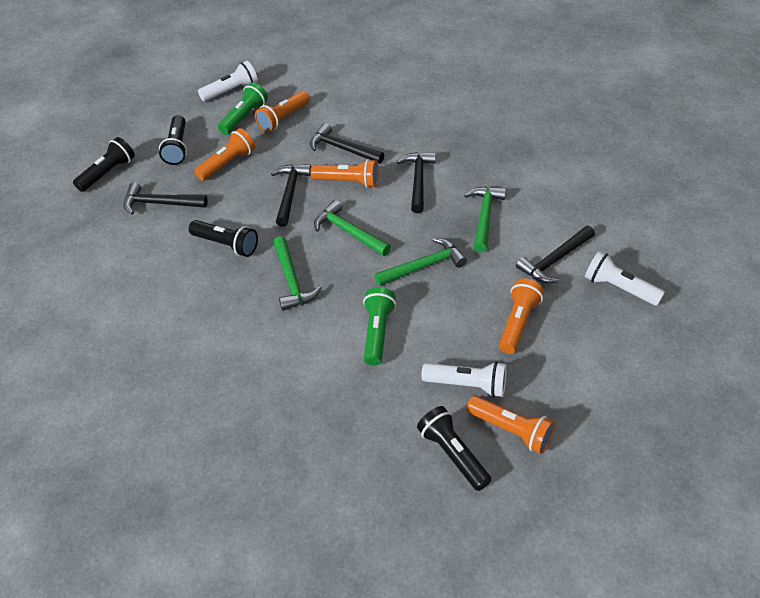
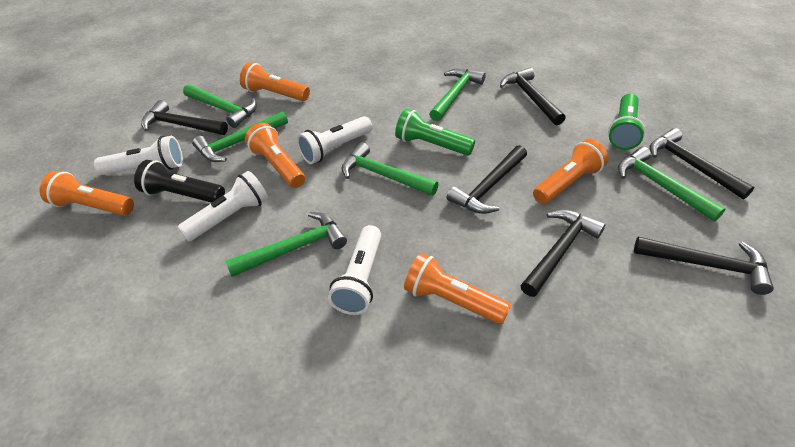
black flashlight: 4 -> 1
black hammer: 5 -> 6
green hammer: 4 -> 6
white flashlight: 3 -> 4

